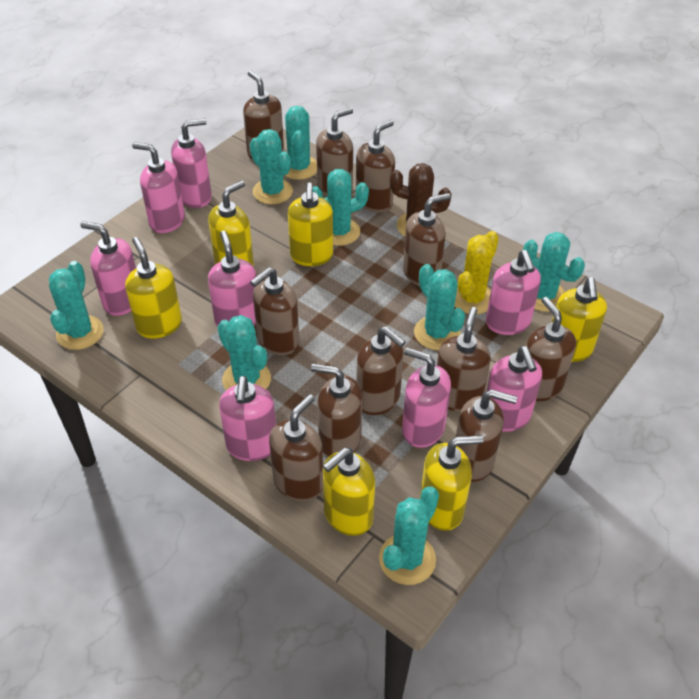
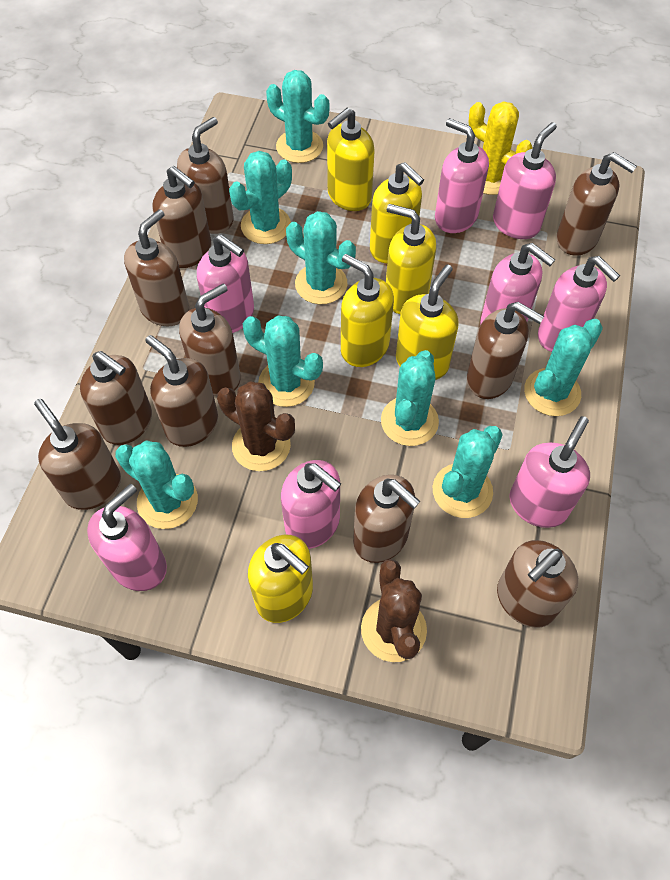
brown cactus: 1 -> 2

